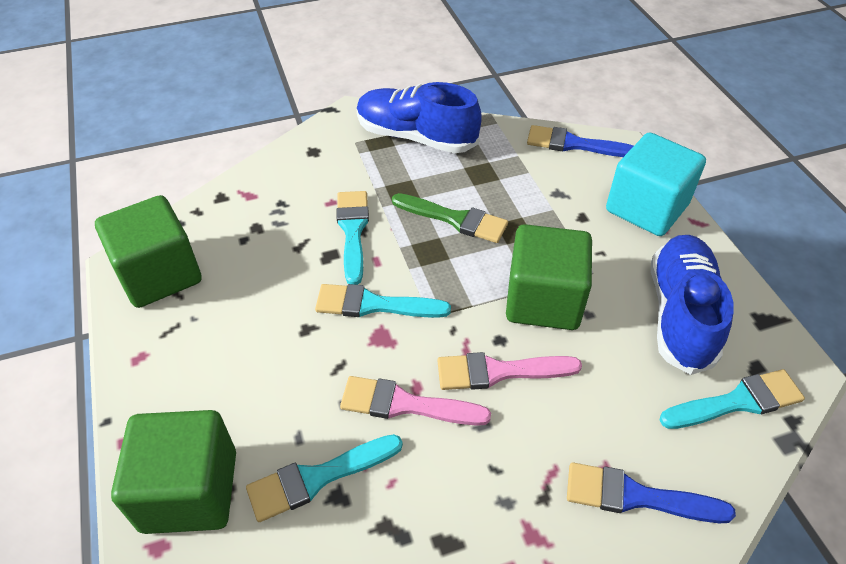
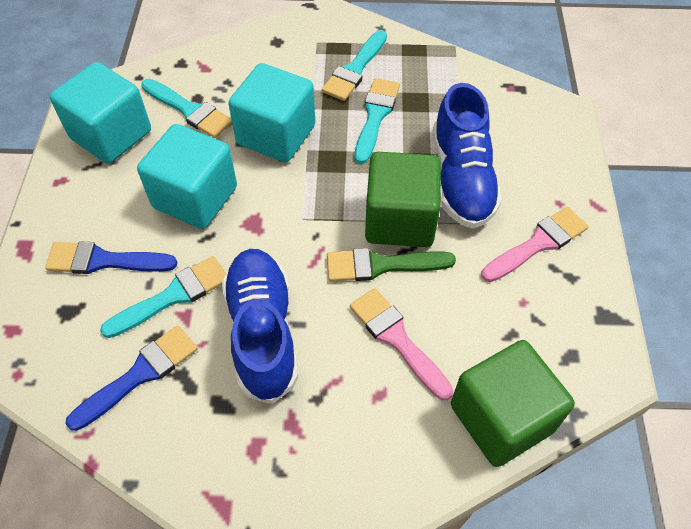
green cube: 3 -> 2
turquoise cube: 1 -> 3

